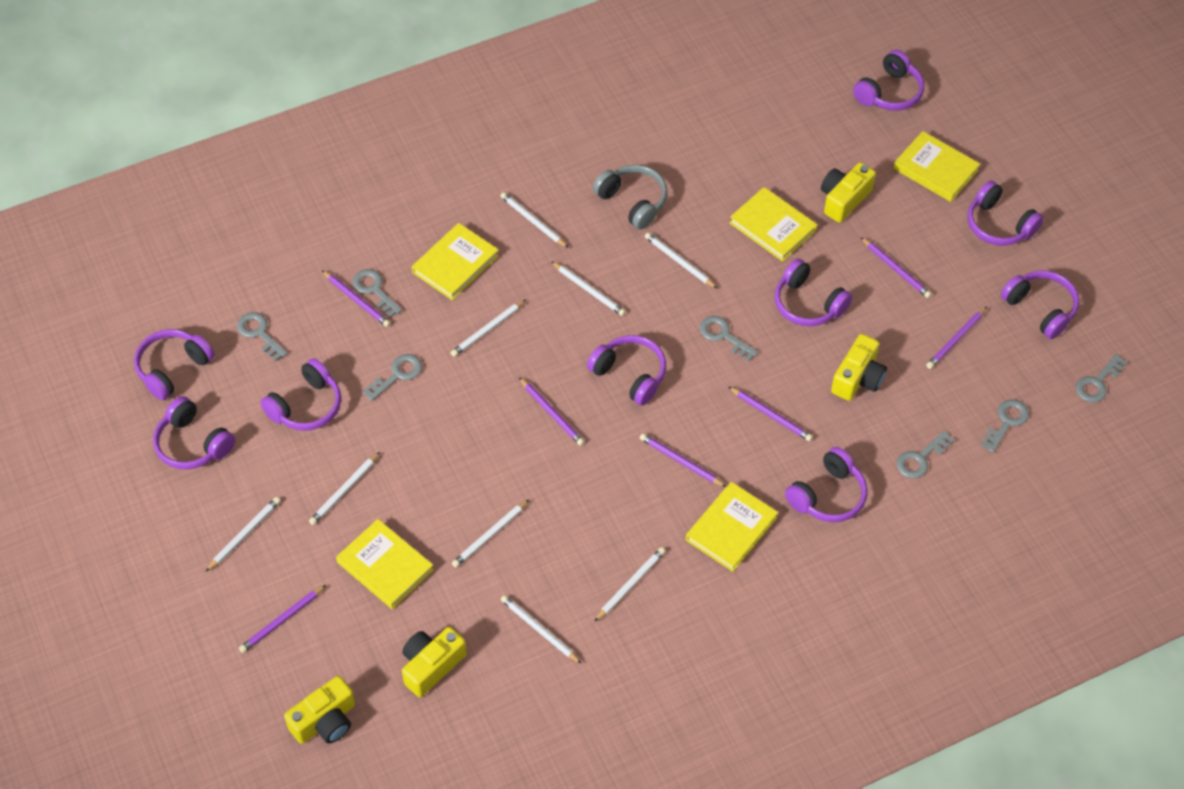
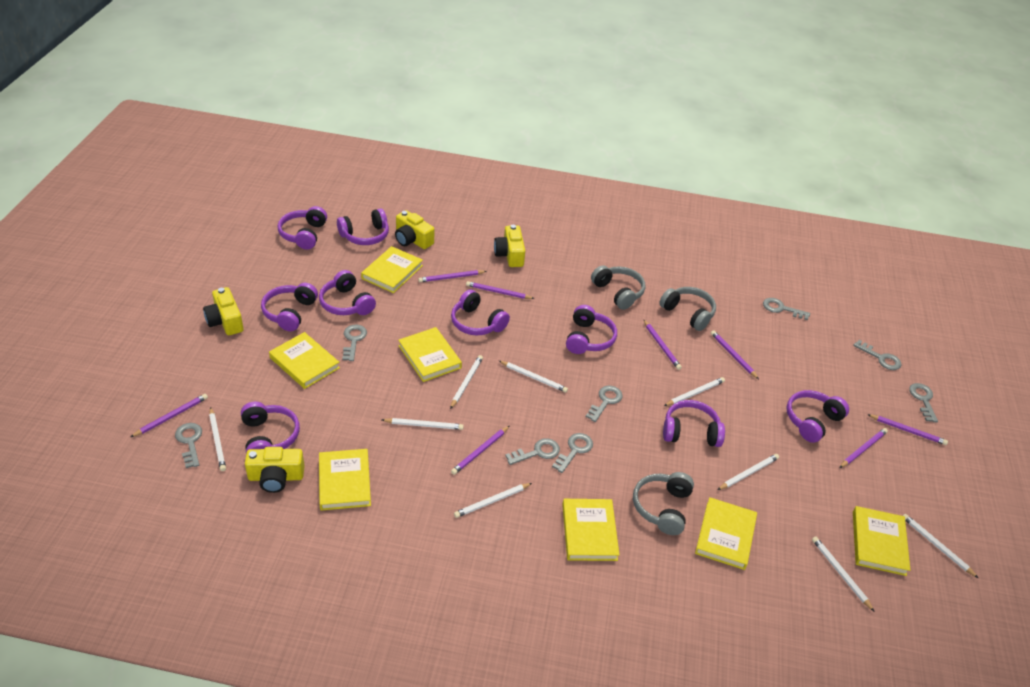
grey headphones: 1 -> 3
grey key: 7 -> 8
purple pencil: 7 -> 8
yellow book: 5 -> 7

